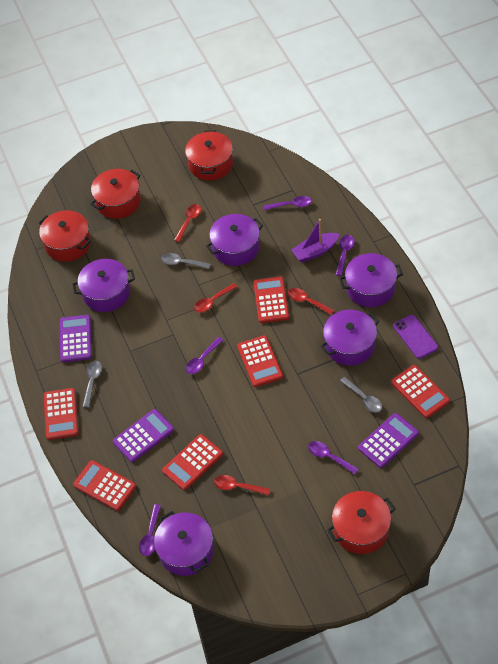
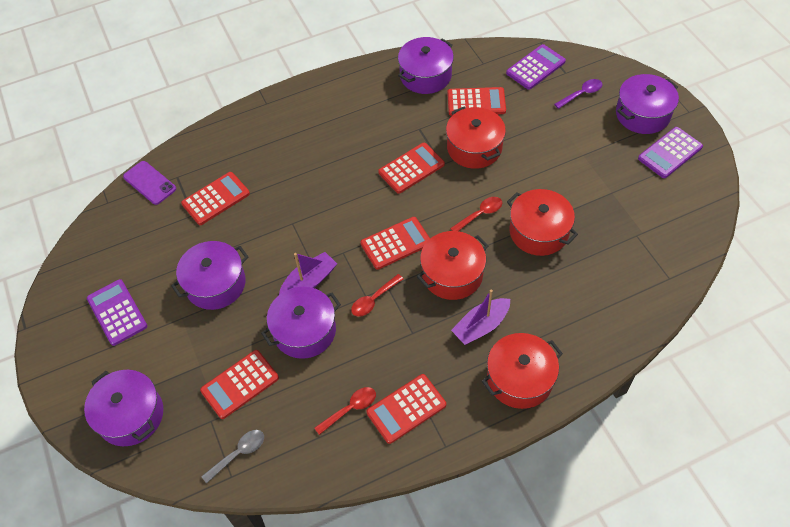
grey spoon: 3 -> 1
purple boat: 1 -> 2
purple spoon: 5 -> 1
red spoon: 4 -> 3

